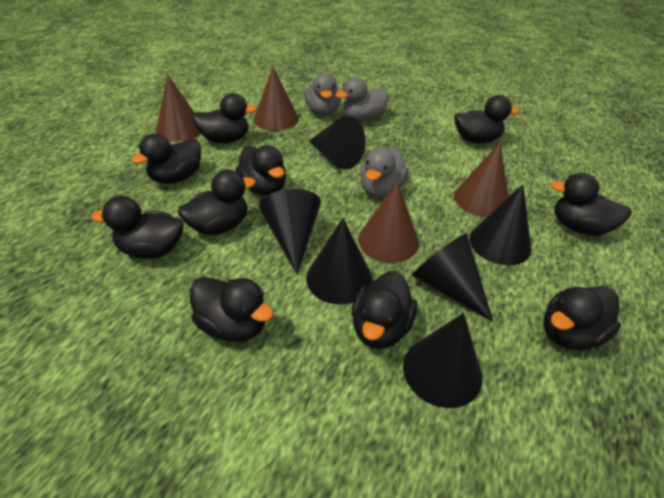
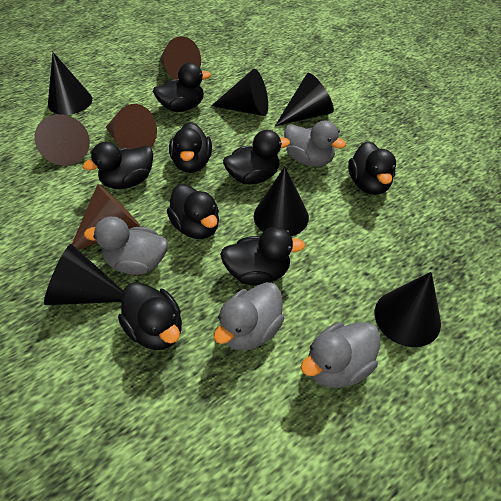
black duck: 10 -> 8
grey duck: 3 -> 4

